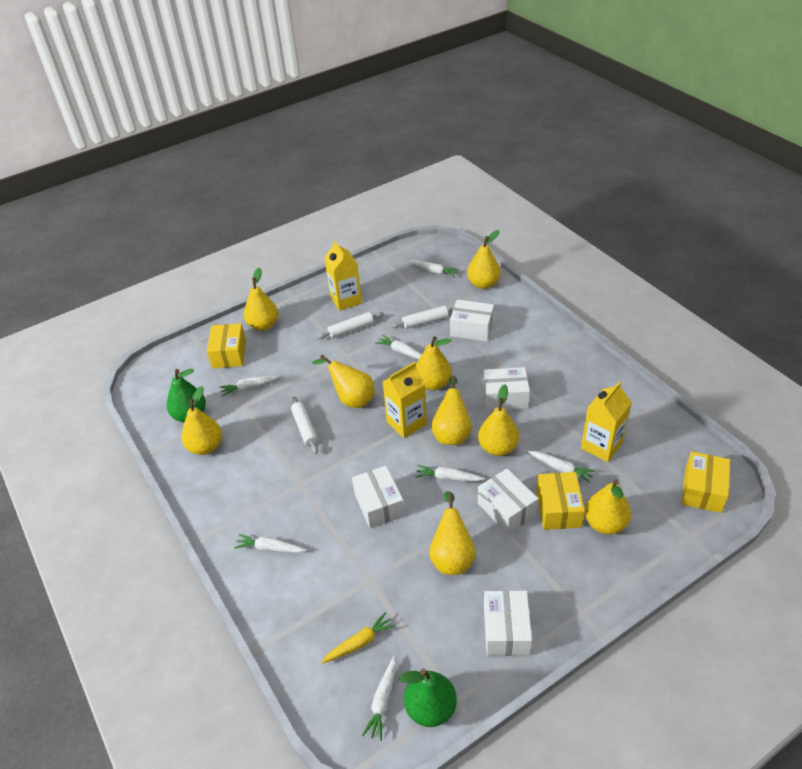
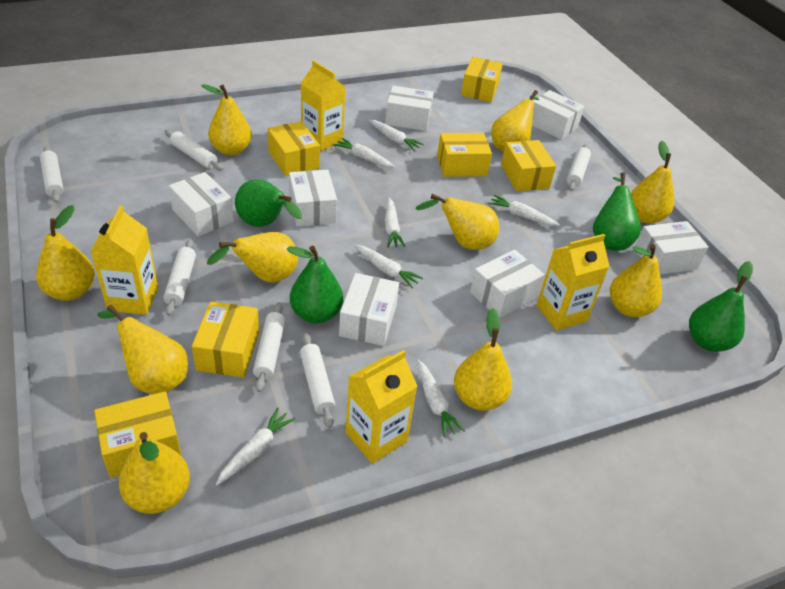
green pear: 2 -> 4
white box: 5 -> 7
white rolling pin: 3 -> 6
yellow box: 3 -> 6
yellow carrot: 1 -> 0
yellow carton: 3 -> 4
yellow pear: 9 -> 10

